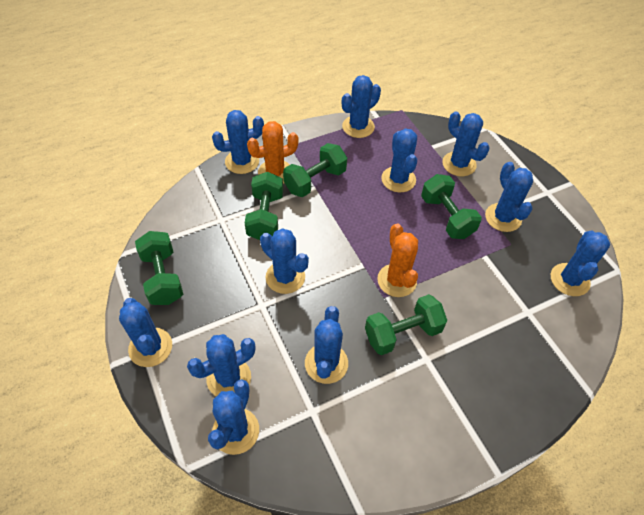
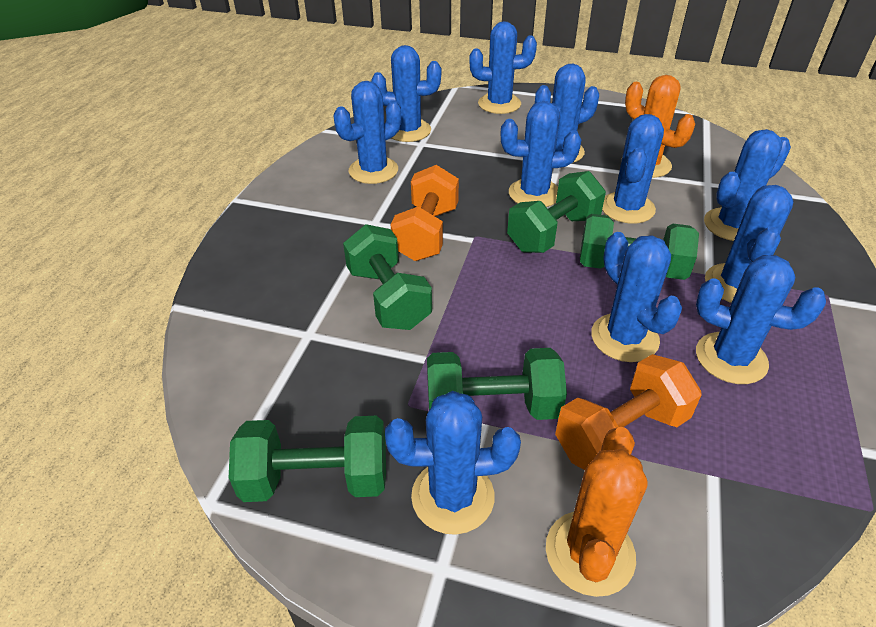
orange dumbbell: 0 -> 2

